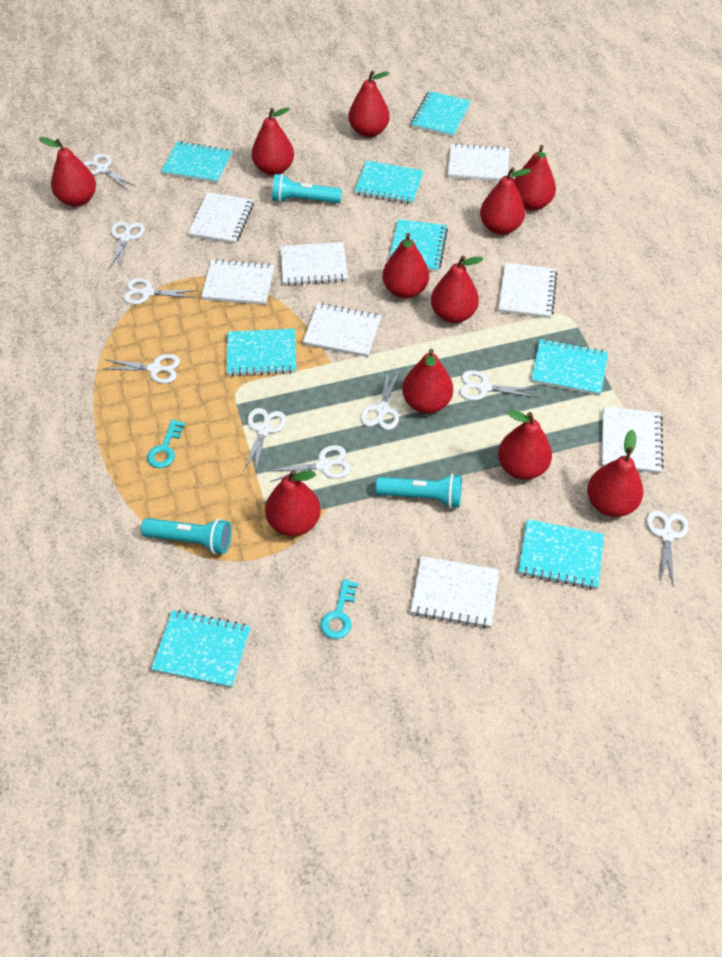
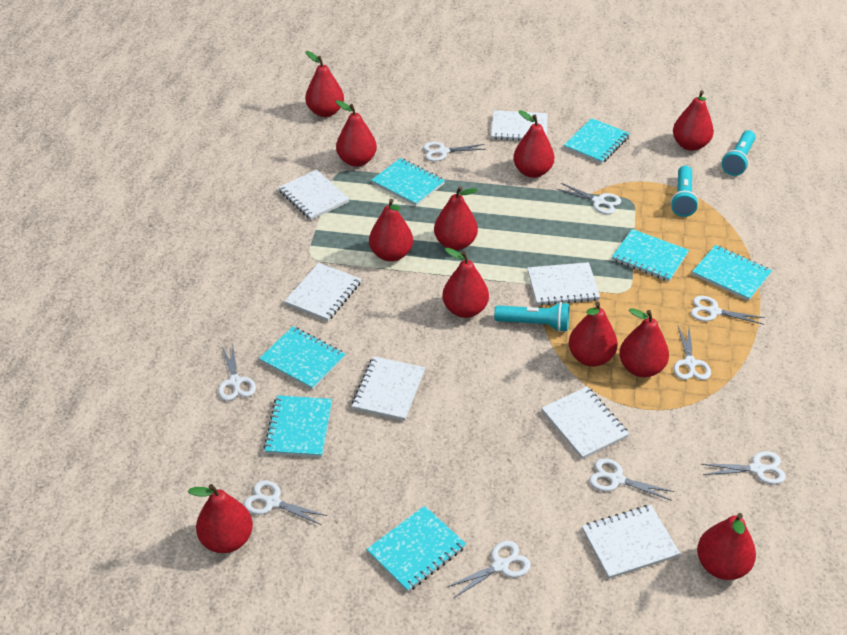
turquoise key: 2 -> 0
turquoise notebook: 8 -> 7
white notebook: 8 -> 7

